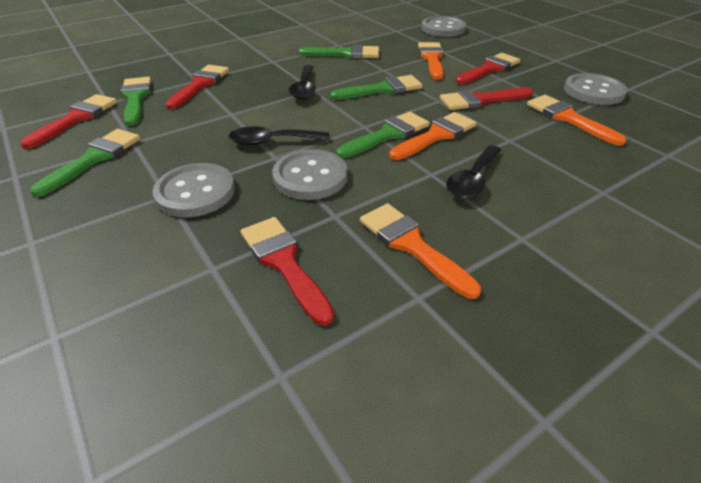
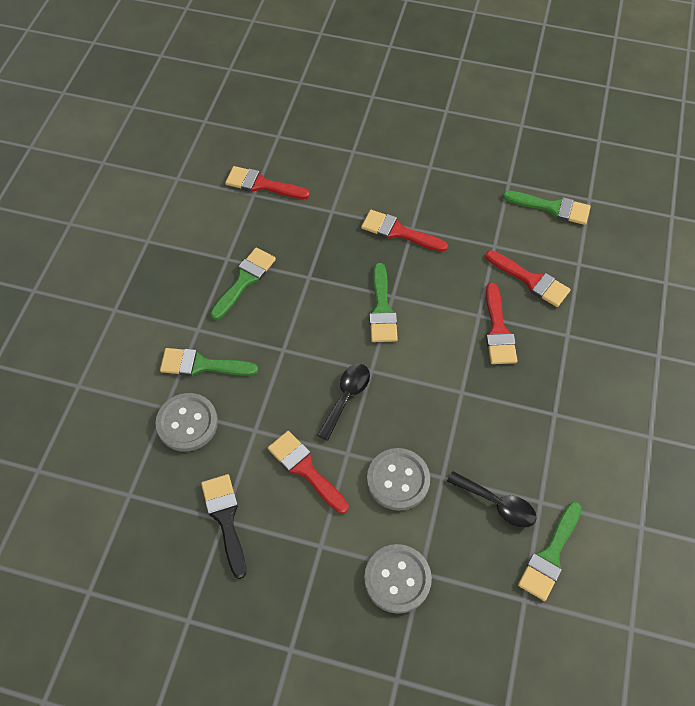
black brush: 0 -> 1
black spoon: 3 -> 2
grey button: 4 -> 3
orange brush: 4 -> 0

